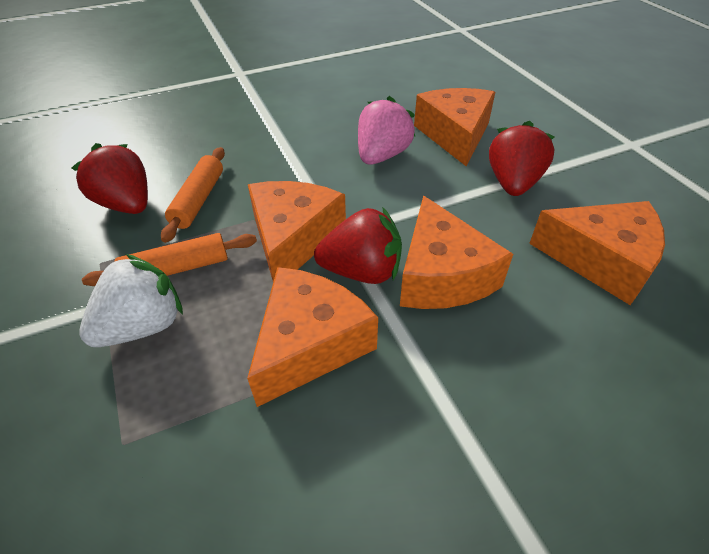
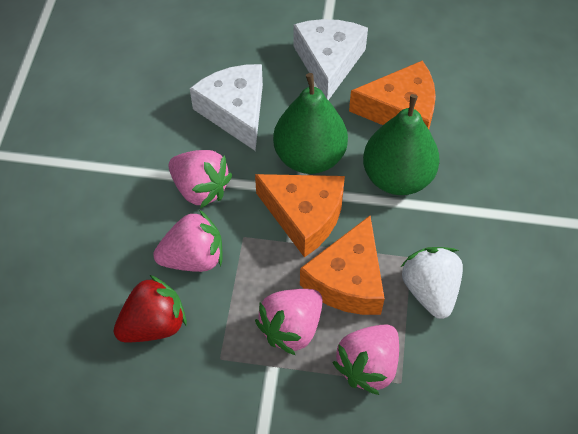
green pear: 0 -> 2
orange cheese: 5 -> 3
orange rolling pin: 2 -> 0
pink strawberry: 1 -> 4
red strawberry: 3 -> 1
white cheese: 0 -> 2

